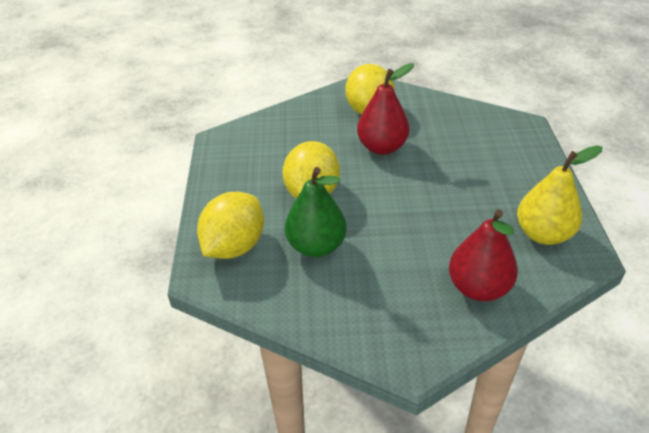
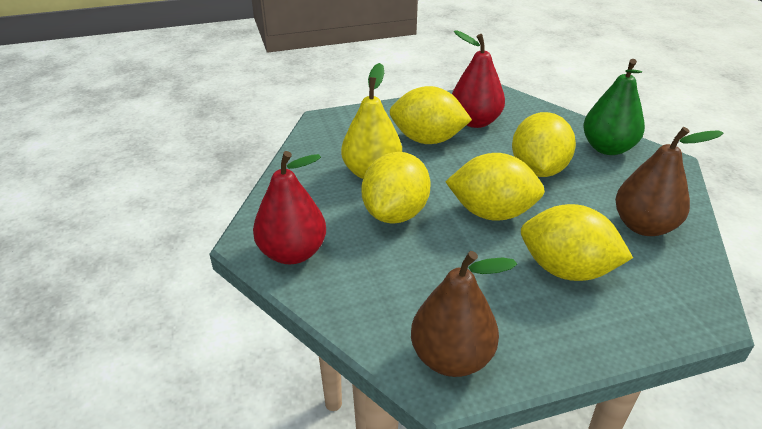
brown pear: 0 -> 2
yellow lemon: 3 -> 5

